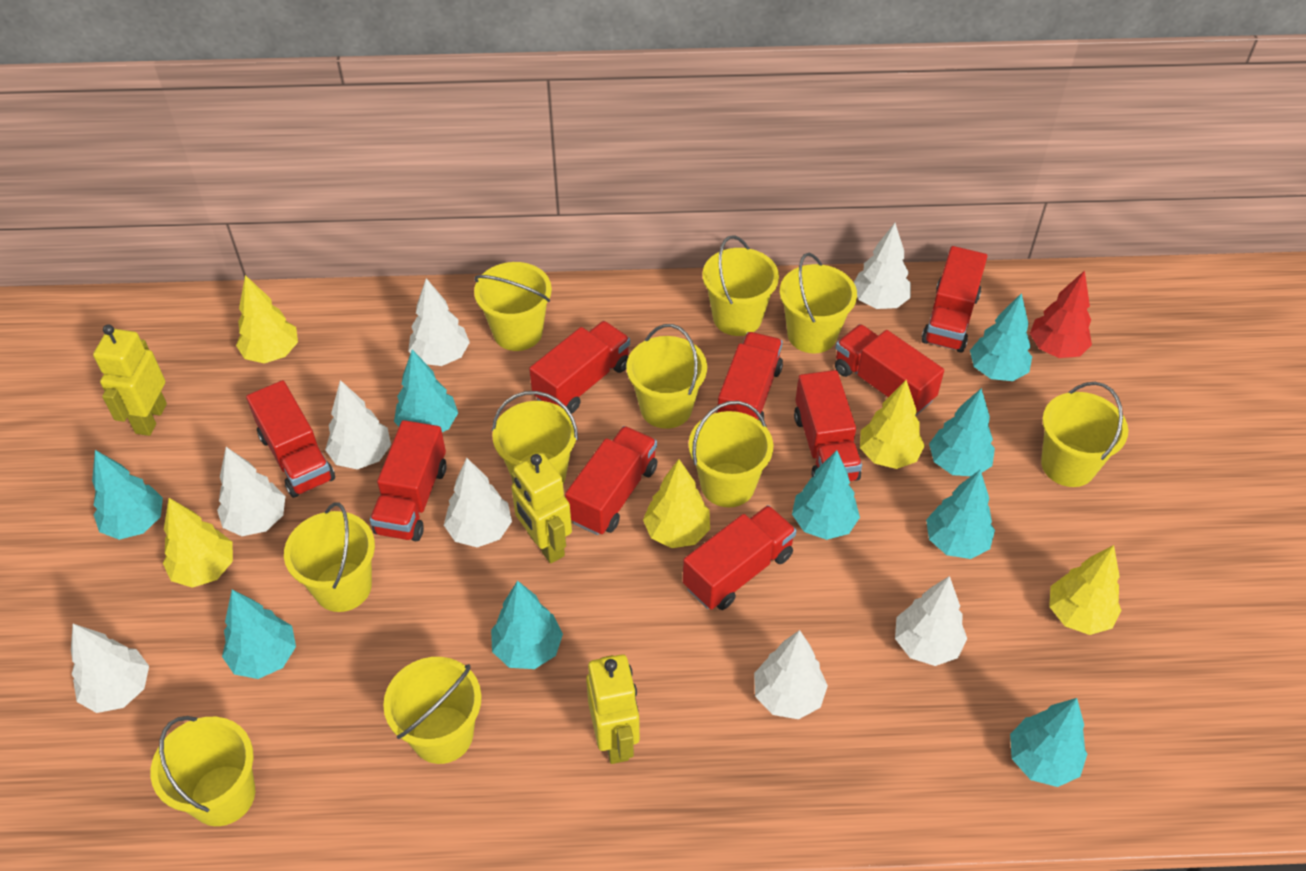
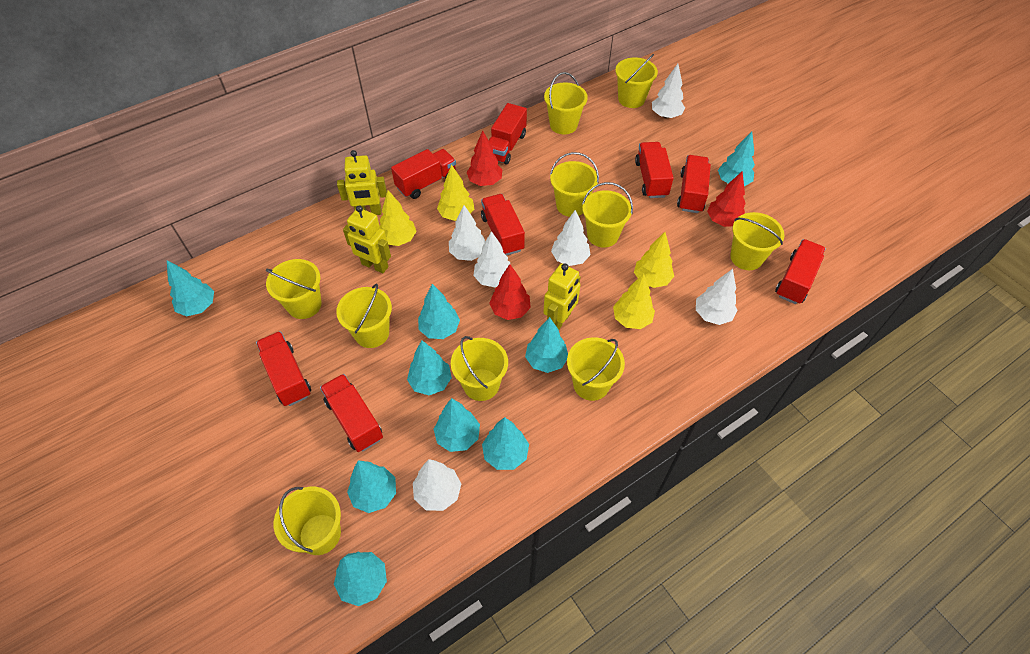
red tree: 1 -> 3
red truck: 9 -> 8
white tree: 8 -> 6
yellow tree: 5 -> 4

